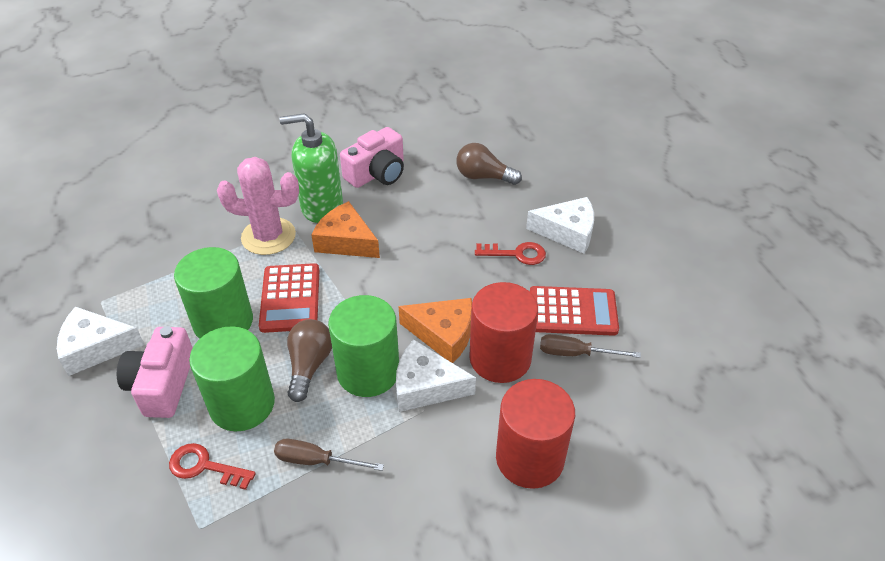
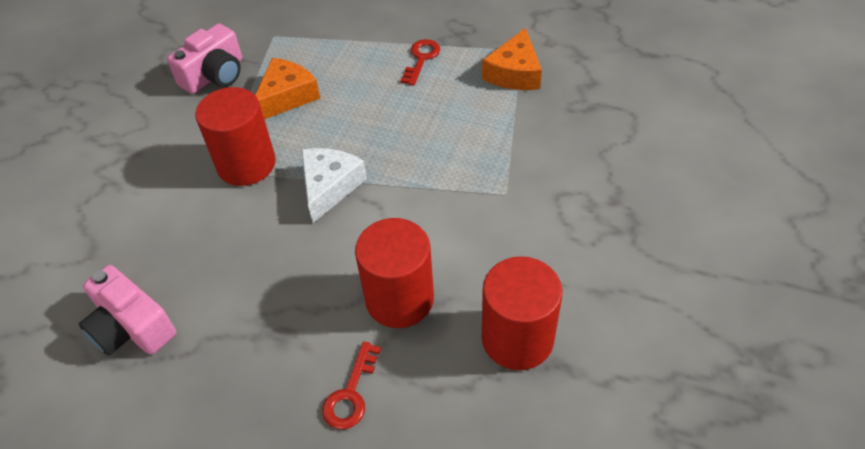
brown light bulb: 2 -> 0
brown screwdriver: 2 -> 0
green cylinder: 3 -> 0
green soap dispenser: 1 -> 0
pink cactus: 1 -> 0
red calculator: 2 -> 0
red cylinder: 2 -> 3
white cheese: 3 -> 1

